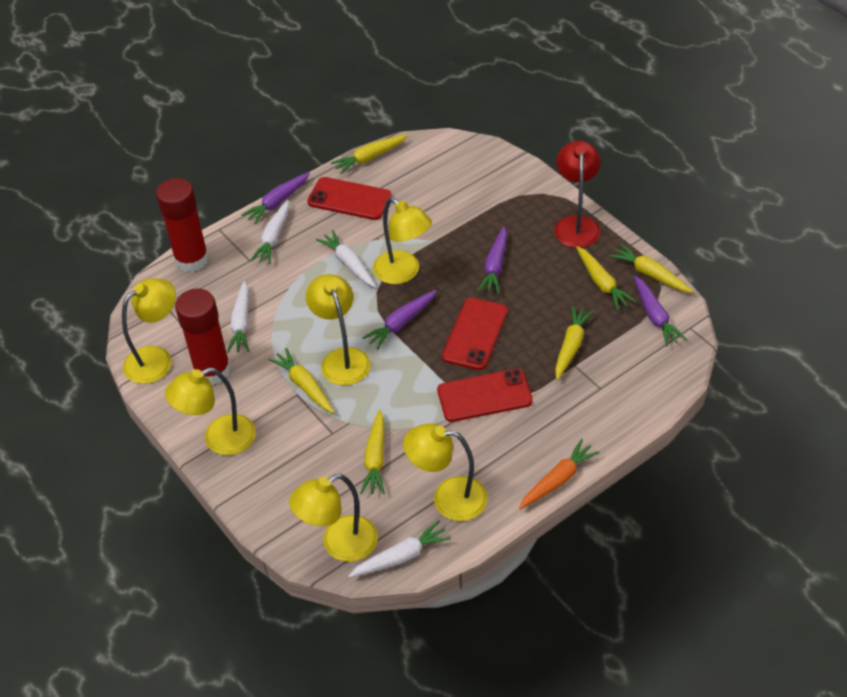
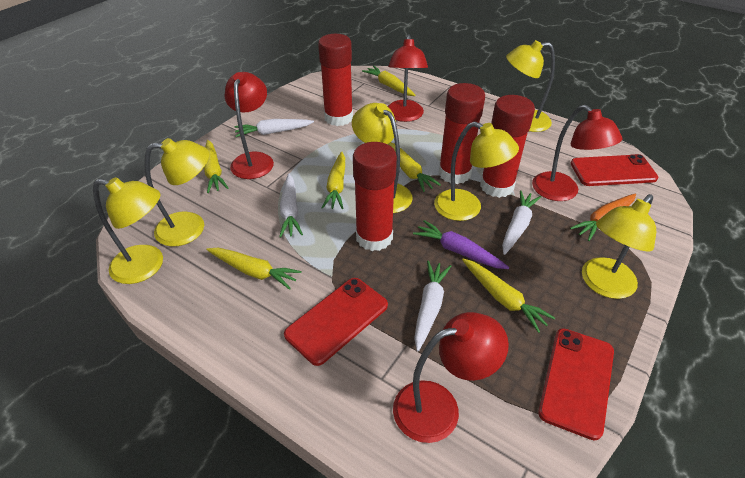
purple carrot: 4 -> 1
red glue stick: 2 -> 4
red lamp: 1 -> 4

